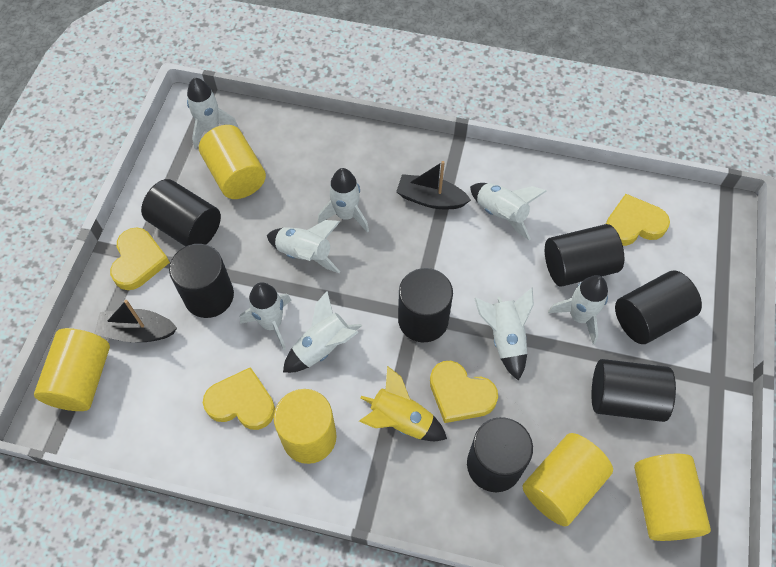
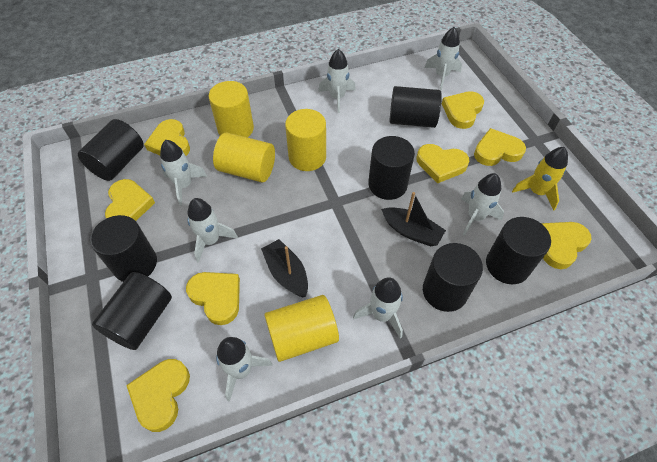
white rocket: 8 -> 7
yellow cylinder: 5 -> 4
yellow heart: 4 -> 8

